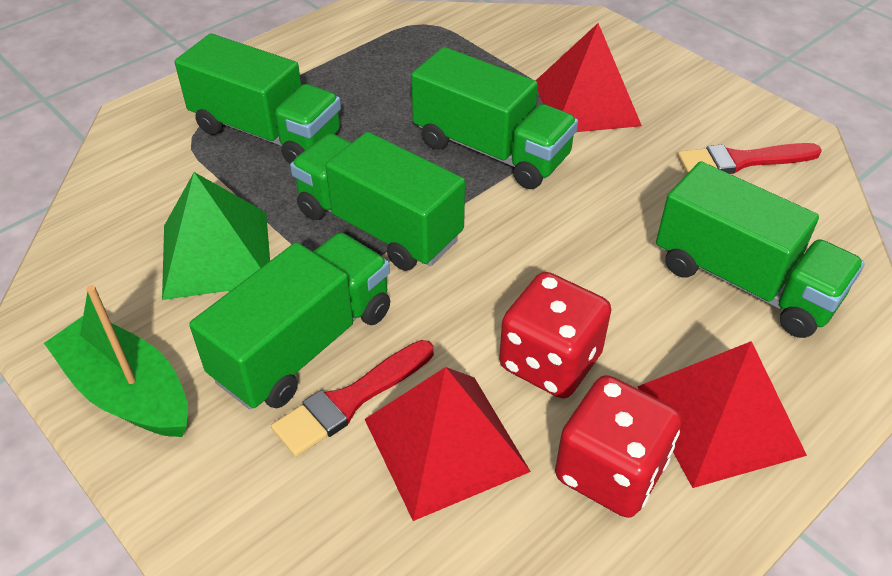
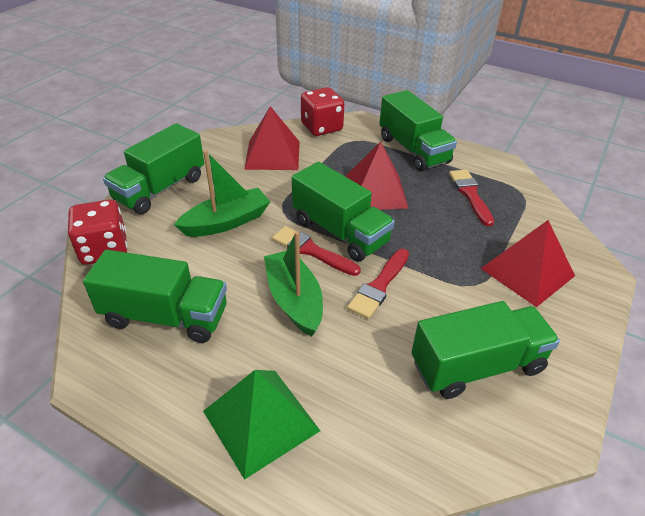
green boat: 1 -> 2
red brush: 2 -> 3

